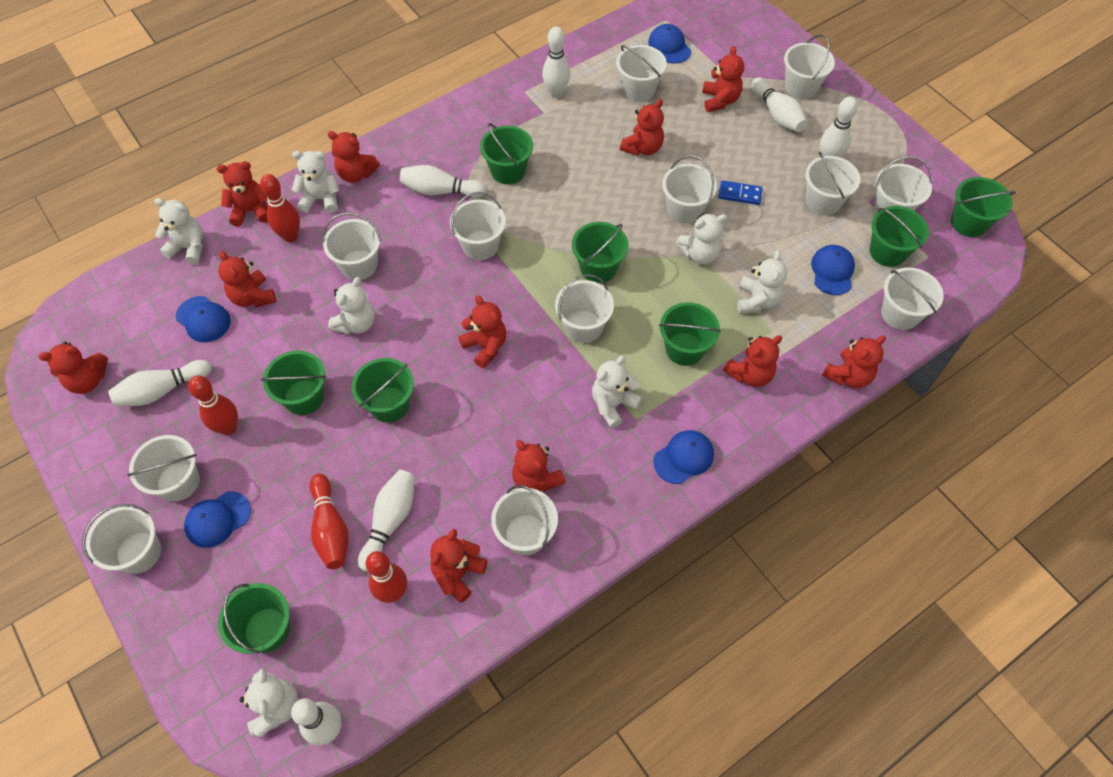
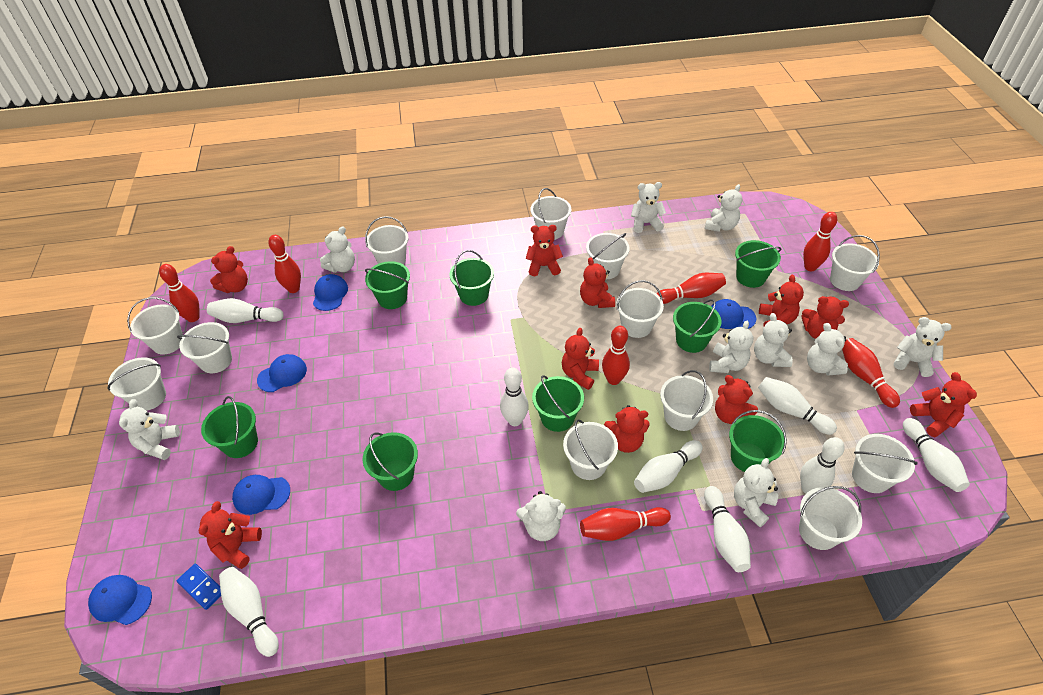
red bowling pin: 4 -> 7
red teddy bear: 11 -> 10
white bowling pin: 7 -> 8
white teddy bear: 7 -> 10

